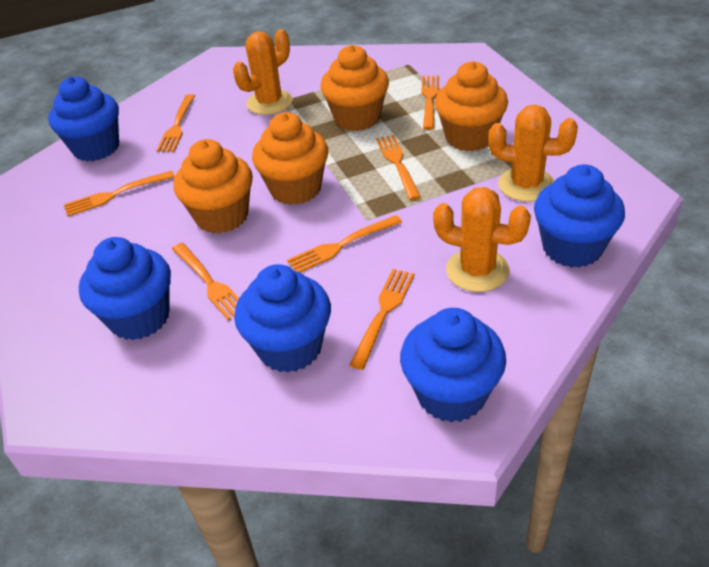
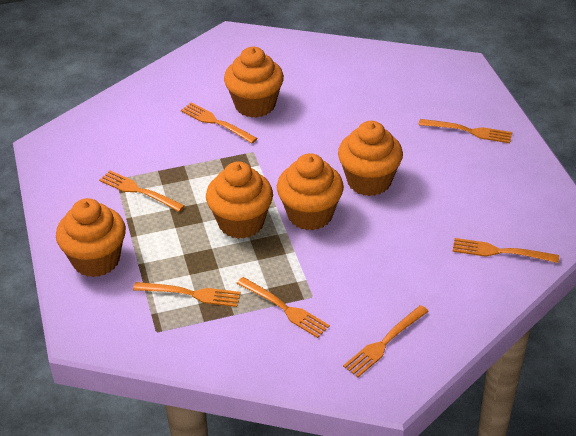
blue cupcake: 5 -> 0
orange cactus: 3 -> 0
orange cupcake: 4 -> 5

